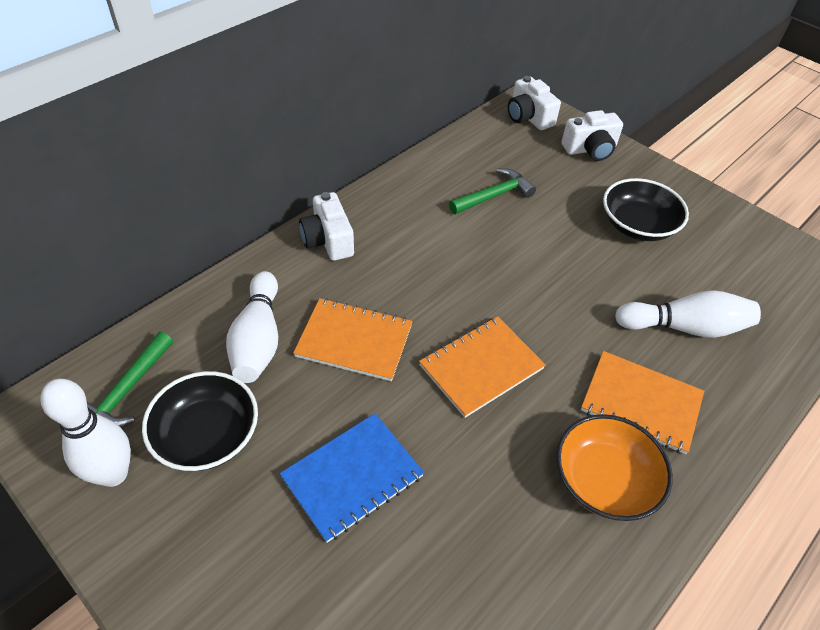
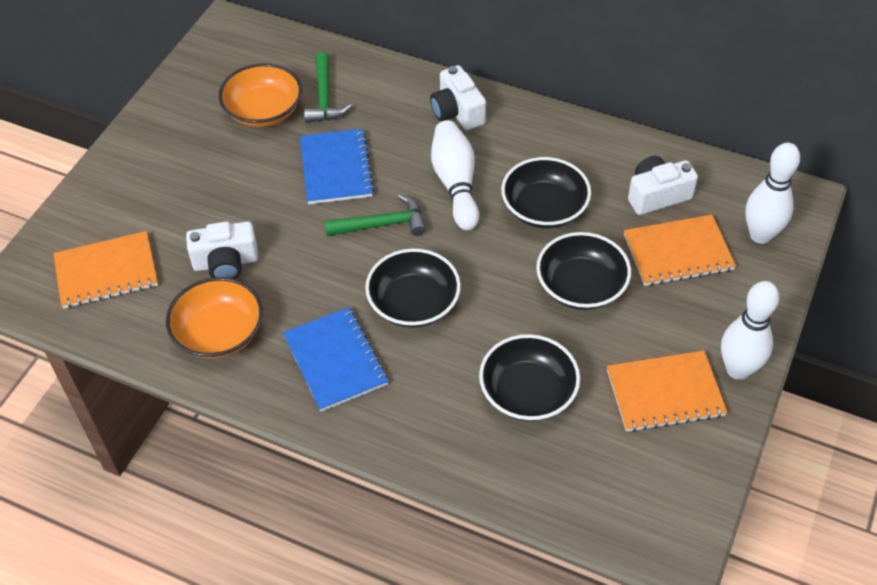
black bowl: 2 -> 4
blue notebook: 1 -> 2
orange bowl: 1 -> 2

